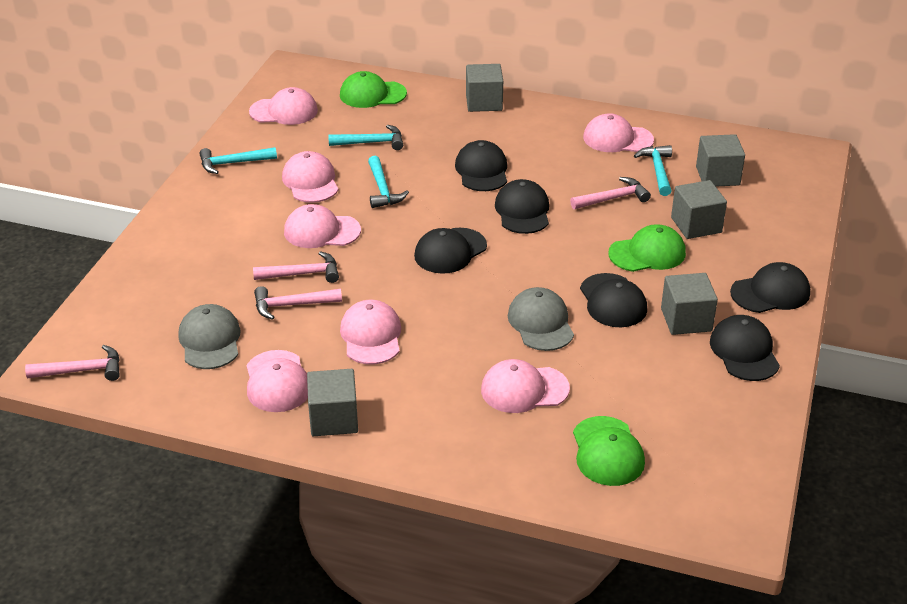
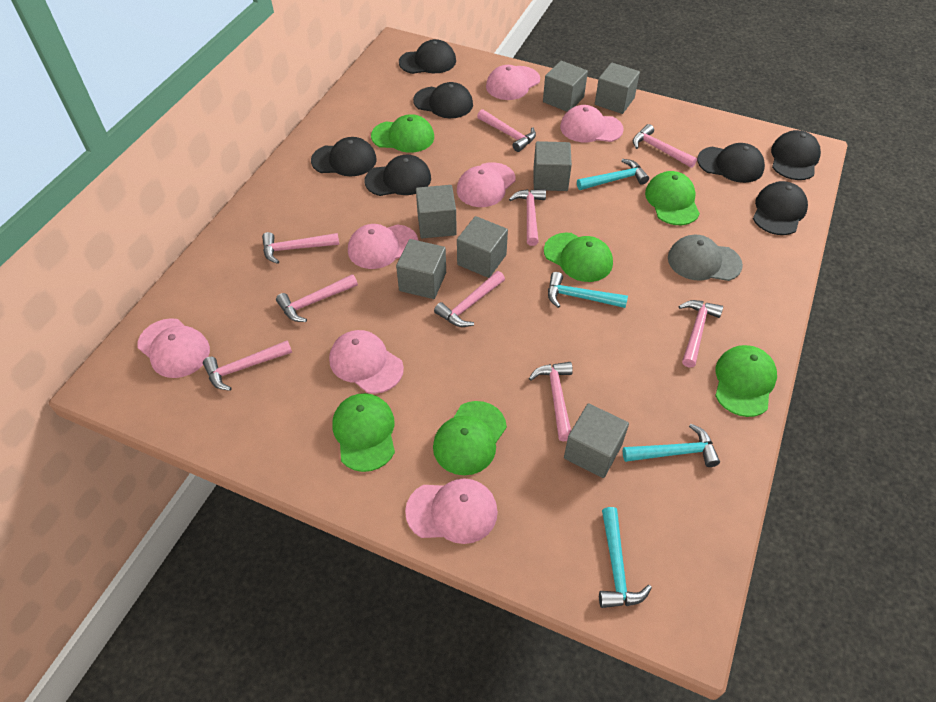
black cap: 6 -> 7
green cap: 3 -> 6
grey cap: 2 -> 1
grey cube: 5 -> 7
pink hammer: 4 -> 9

